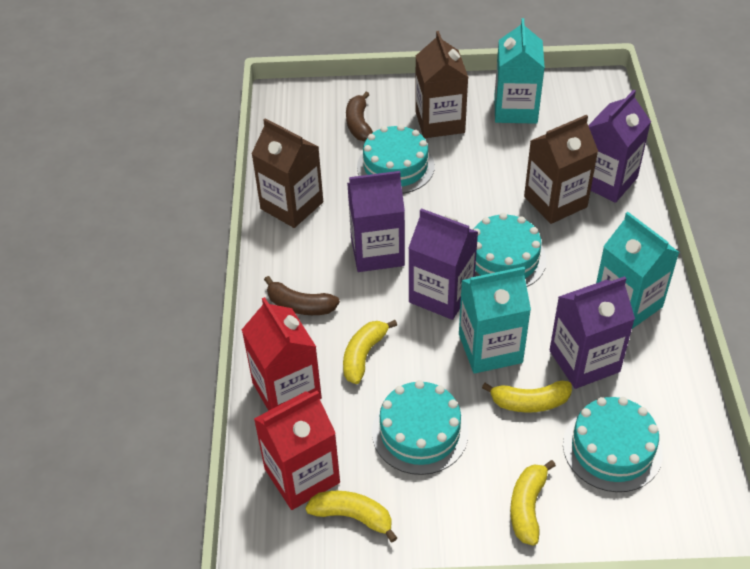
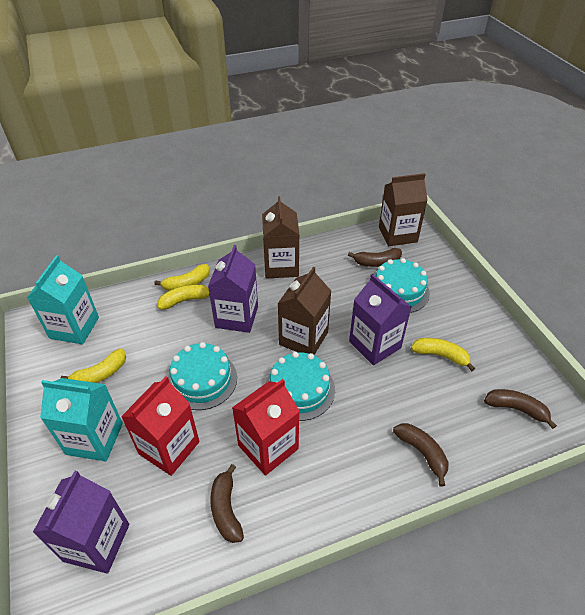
brown banana: 2 -> 4
purple carton: 4 -> 3
turquoise cake: 4 -> 3
turquoise carton: 3 -> 2

